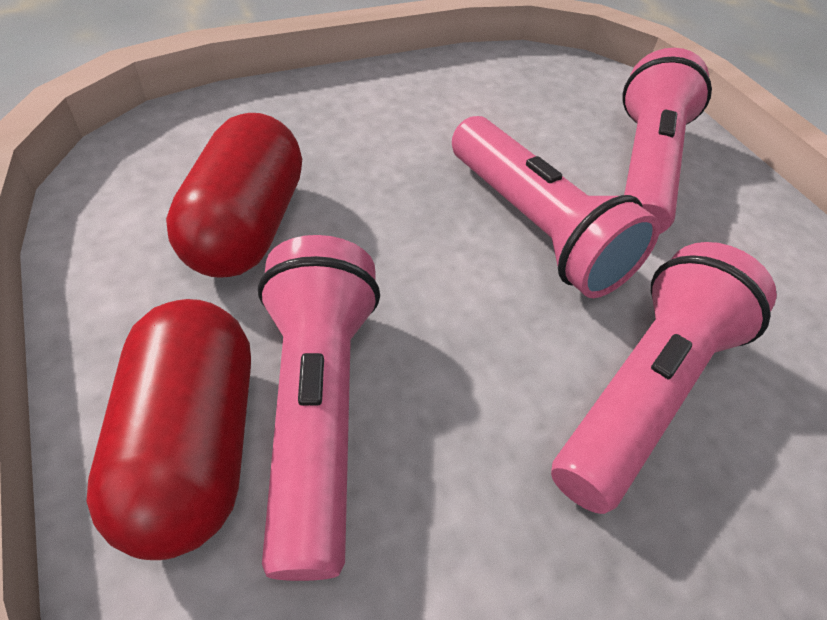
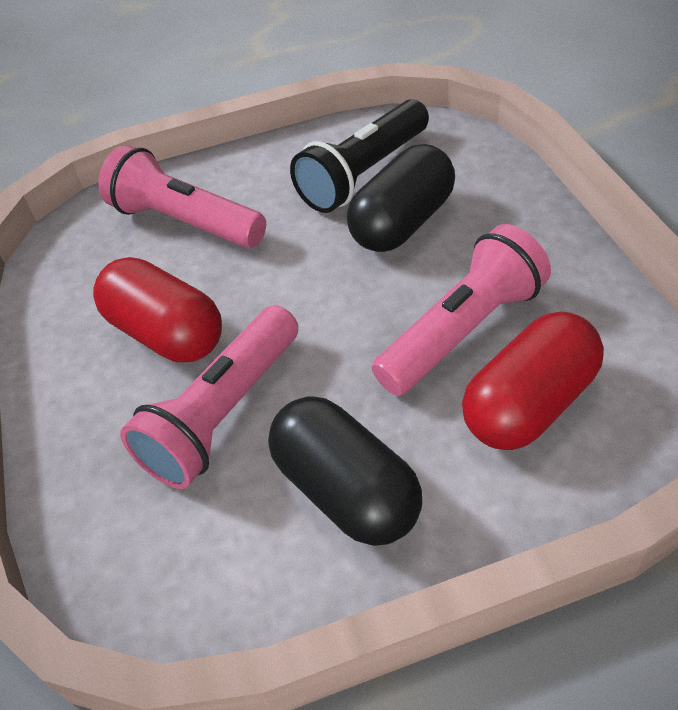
black capsule: 0 -> 2
black flashlight: 0 -> 1
pink flashlight: 4 -> 3

